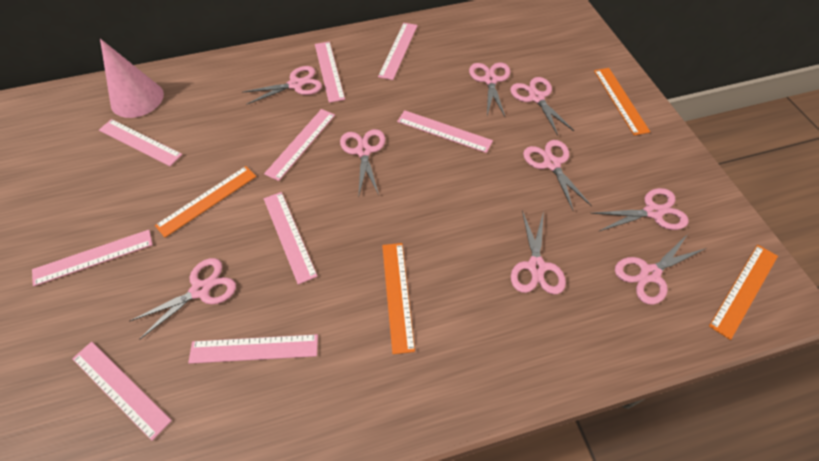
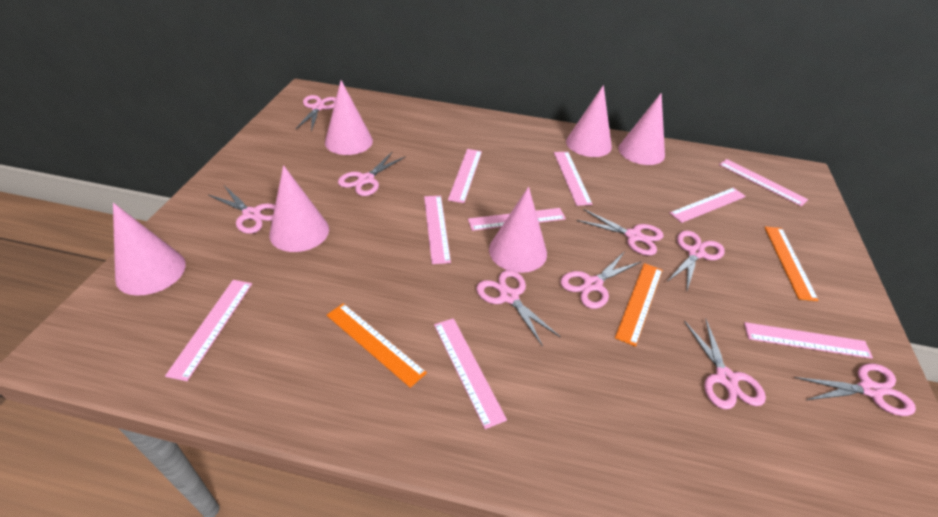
orange ruler: 4 -> 3
pink cone: 1 -> 6

